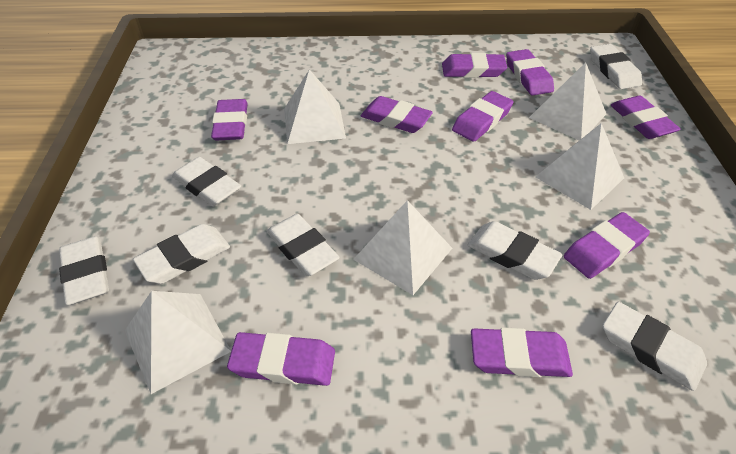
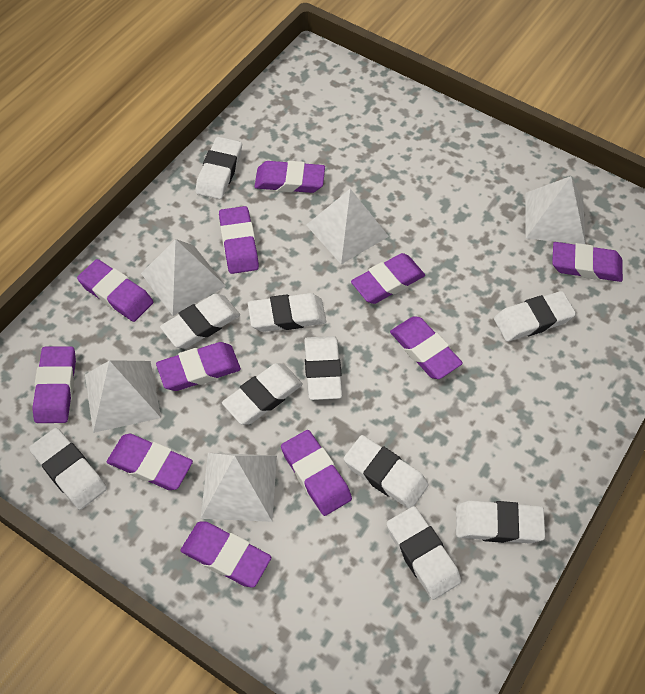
purple eraser: 9 -> 11
white eraser: 7 -> 10

